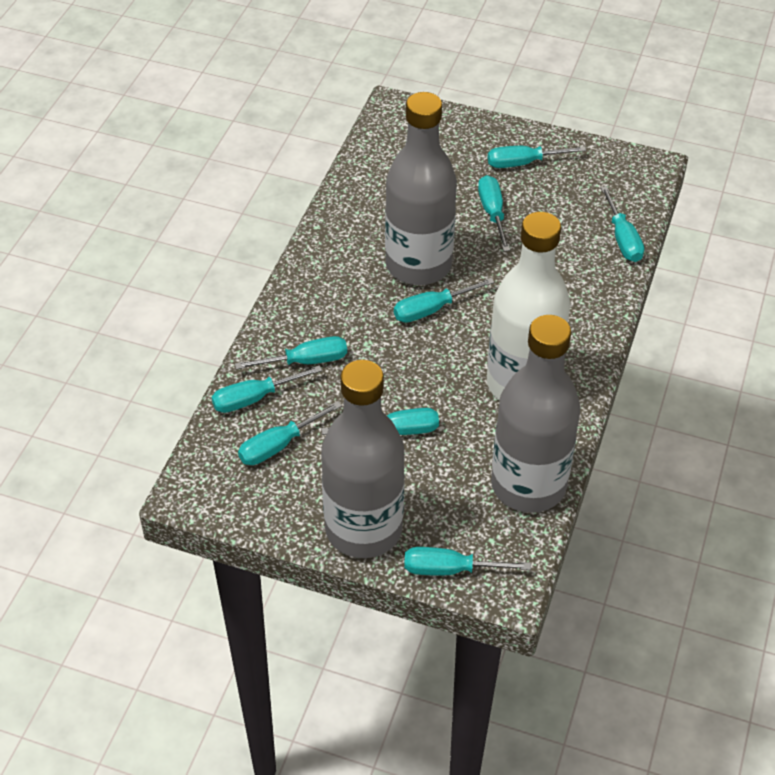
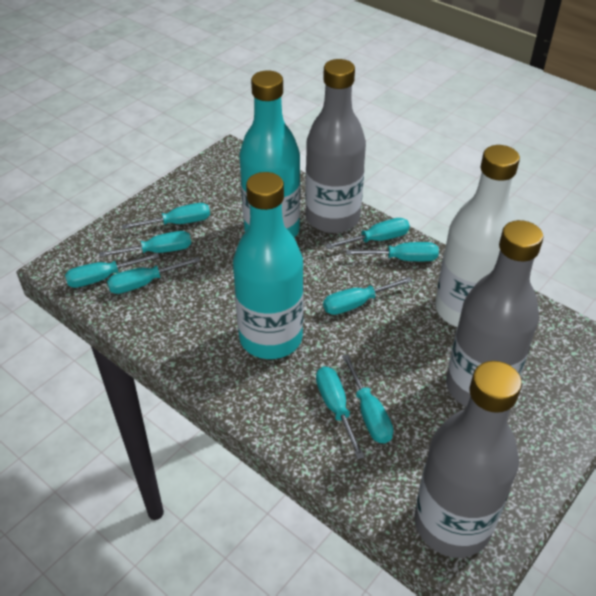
turquoise bottle: 0 -> 2

